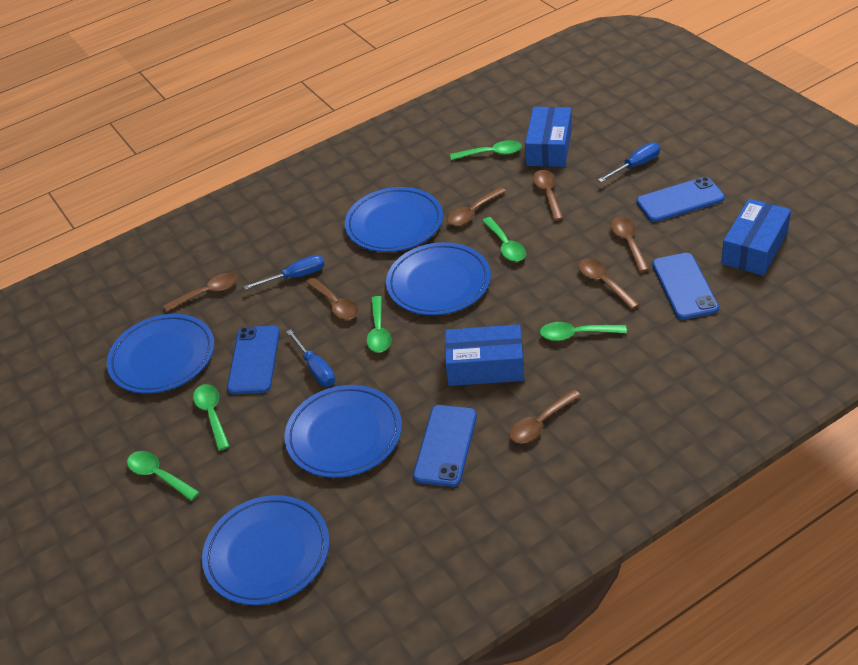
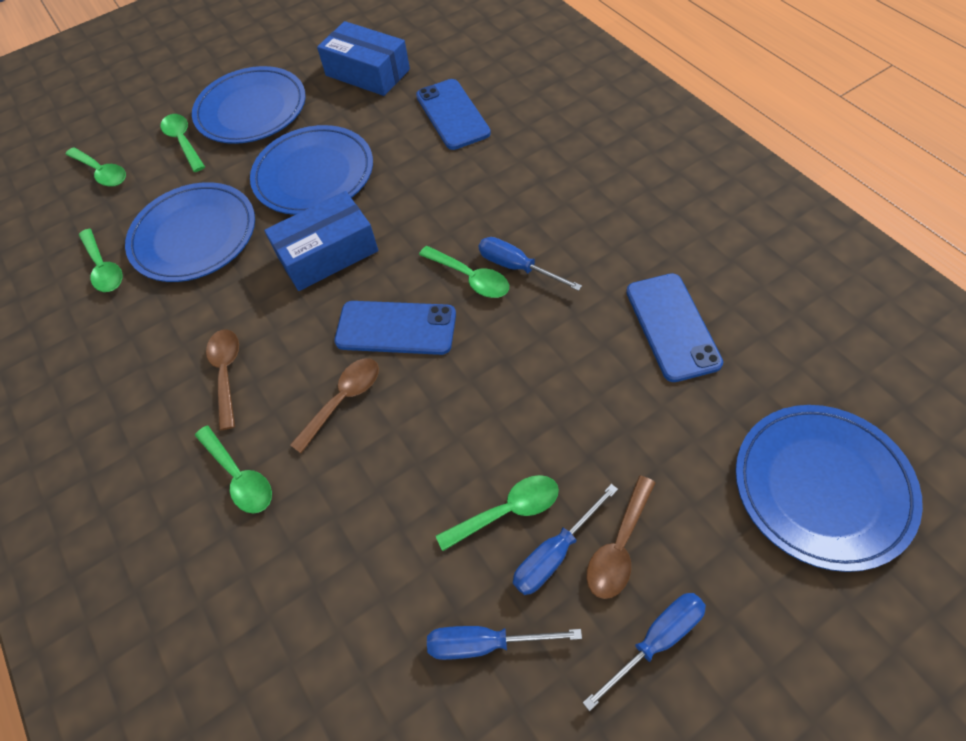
blue box: 3 -> 2
blue phone: 4 -> 3
blue plate: 5 -> 4
blue screwdriver: 3 -> 4
brown spoon: 7 -> 3

